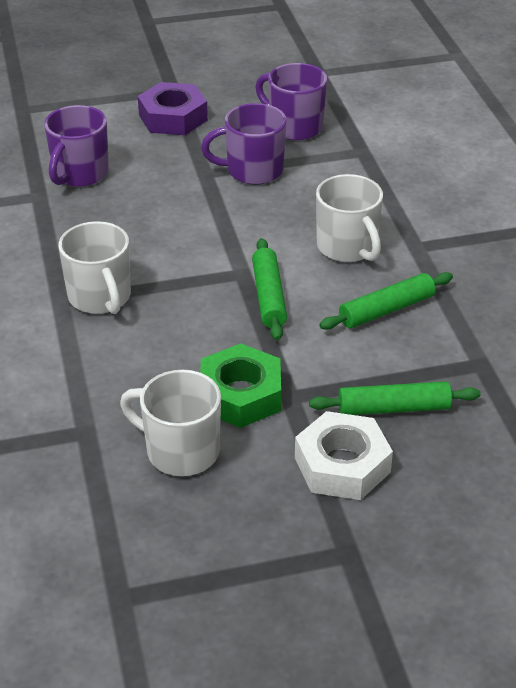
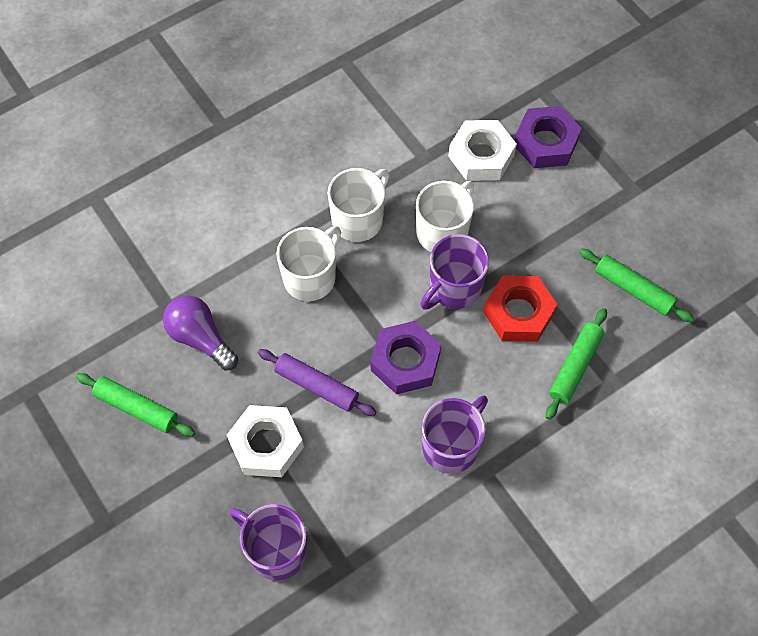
green nut: 1 -> 0
purple light bulb: 0 -> 1
purple nut: 1 -> 2
purple rolling pin: 0 -> 1
red nut: 0 -> 1
white nut: 1 -> 2

